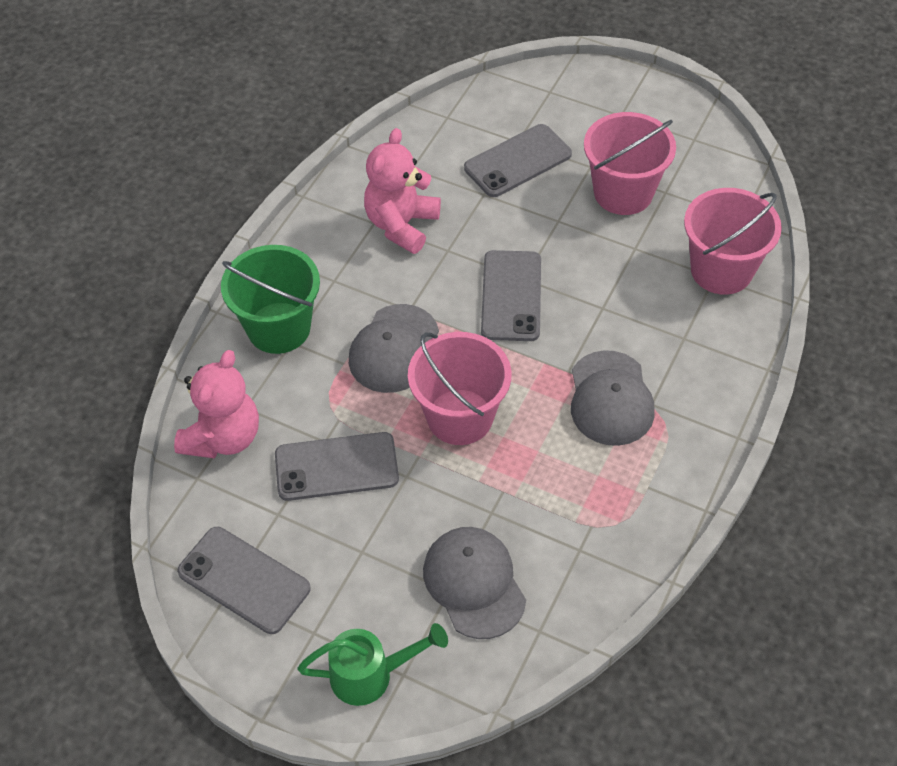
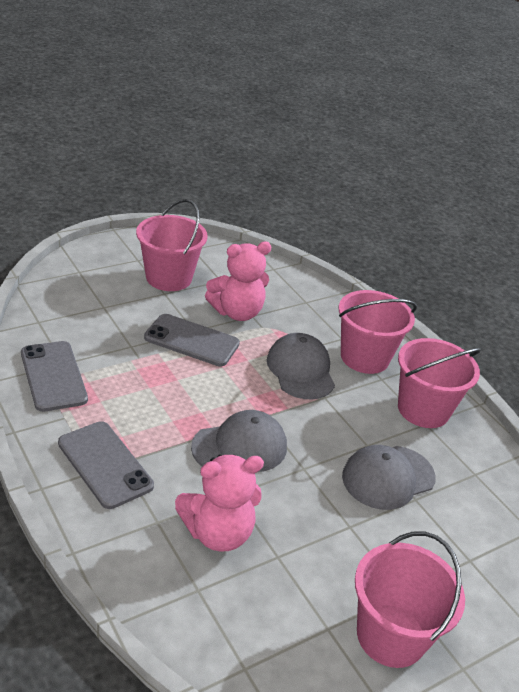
green bucket: 1 -> 0
green watering can: 1 -> 0
grey phone: 4 -> 3
pink bucket: 3 -> 4

